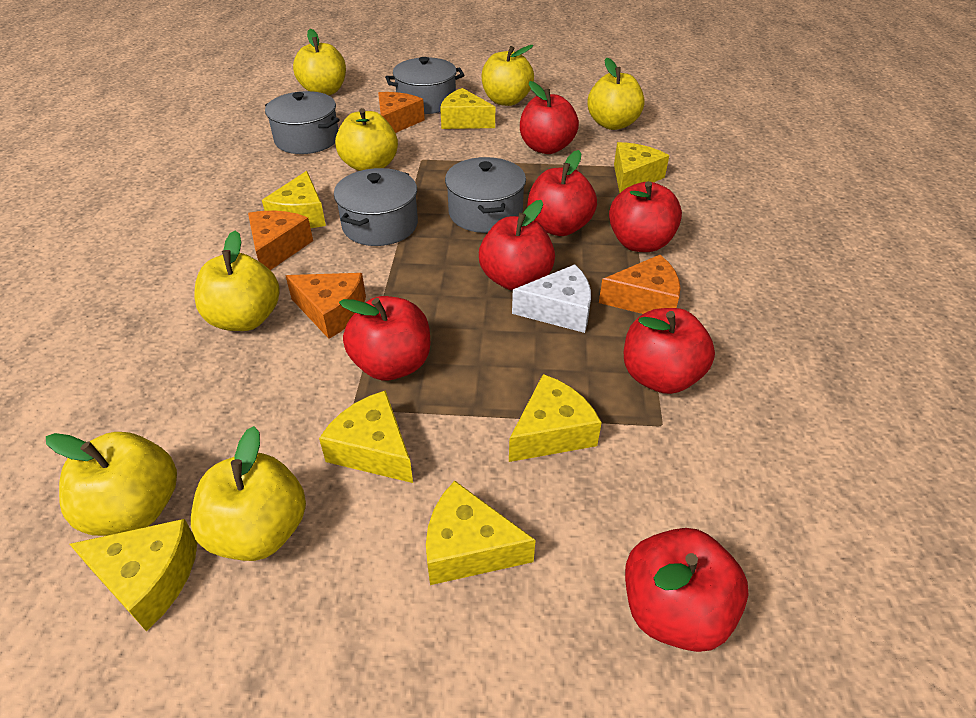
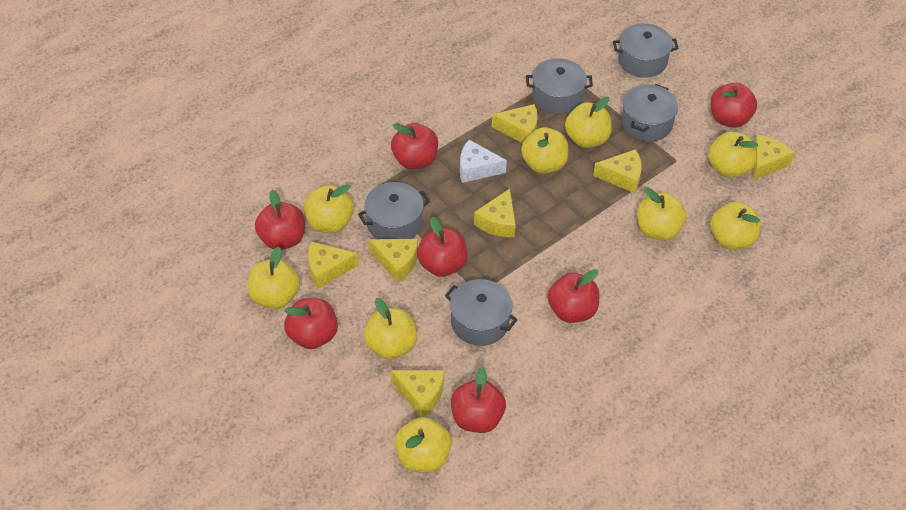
grey pot: 4 -> 5
orange cheese: 4 -> 0
yellow apple: 7 -> 9

